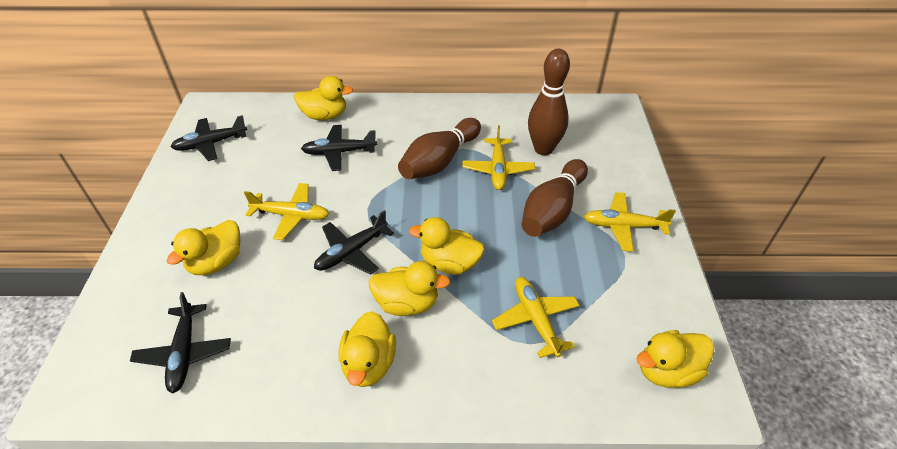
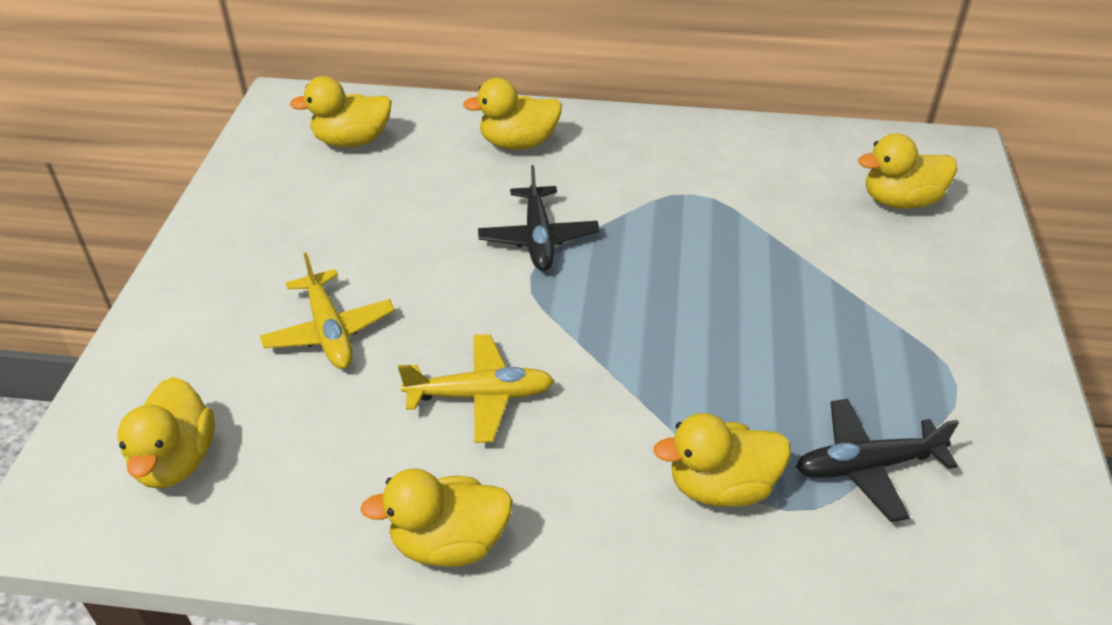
black plane: 4 -> 2
brown bowling pin: 3 -> 0
yellow plane: 4 -> 2

